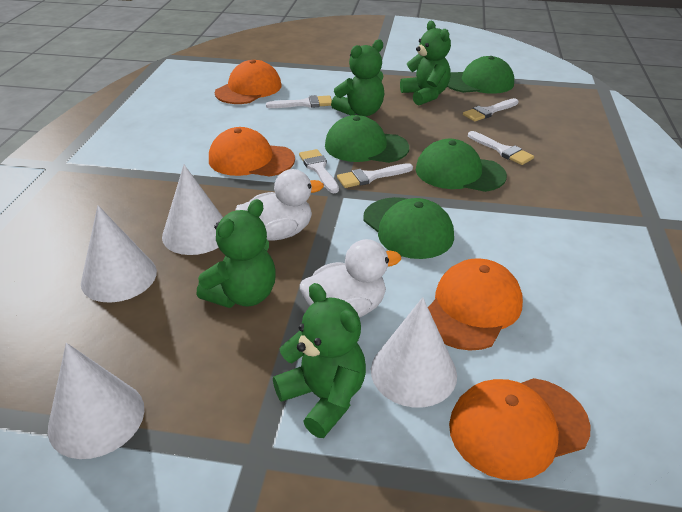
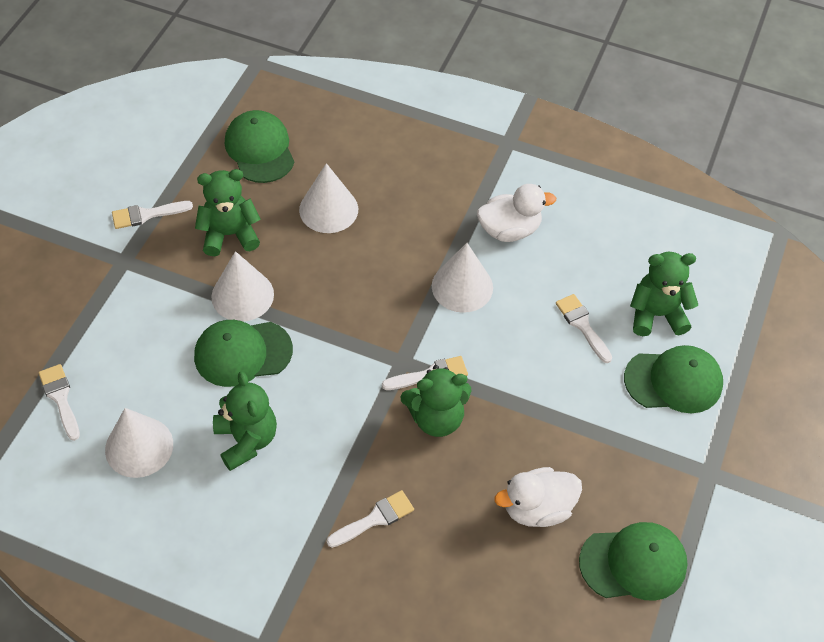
orange cap: 4 -> 0

